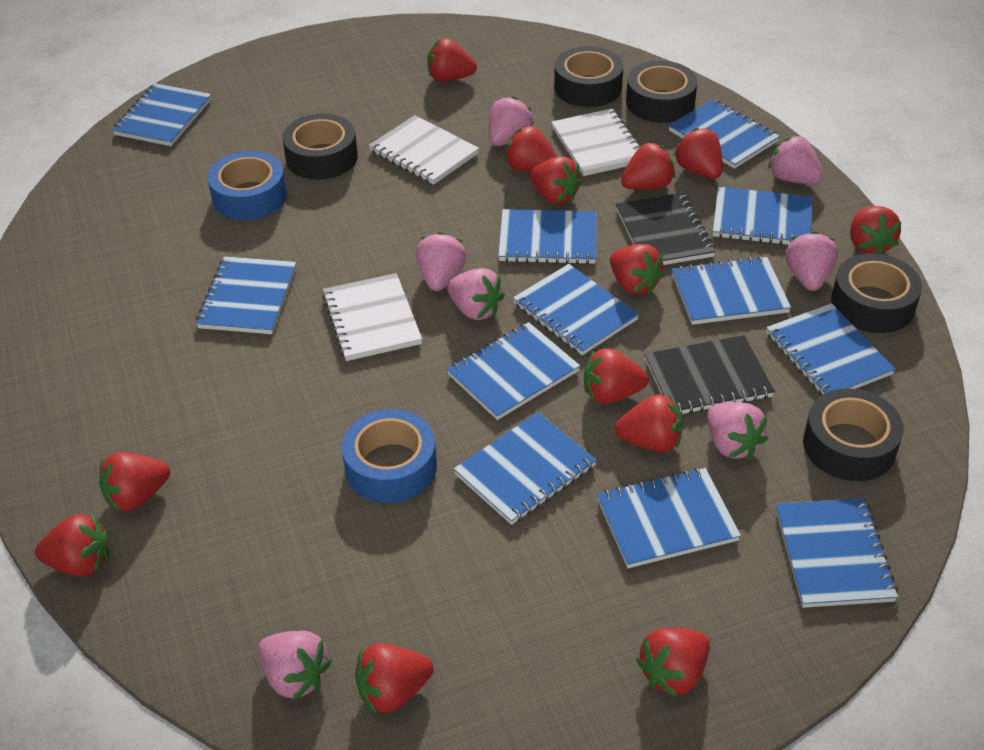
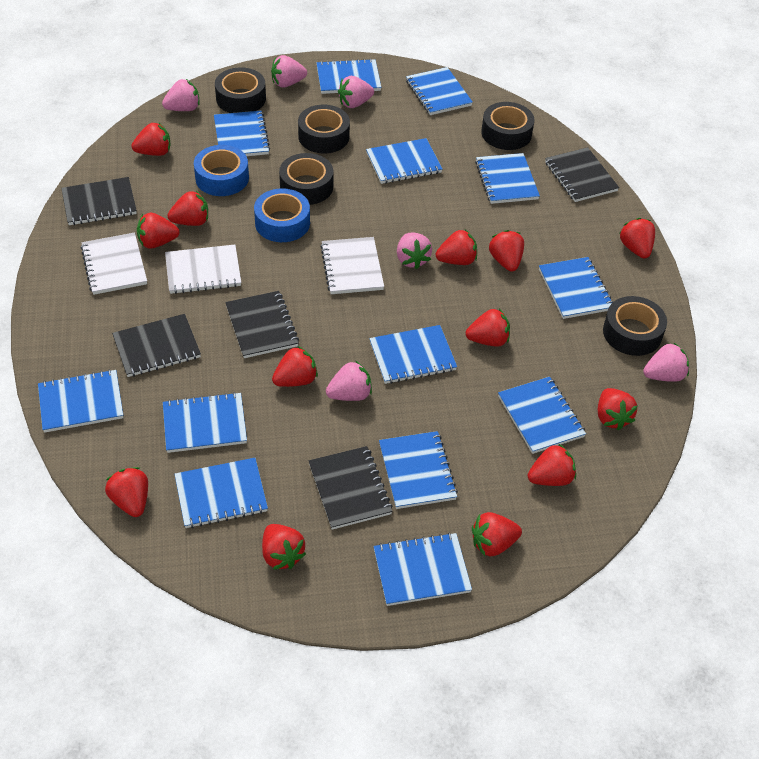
black notebook: 2 -> 5
blue notebook: 12 -> 13
pink strawberry: 7 -> 6

